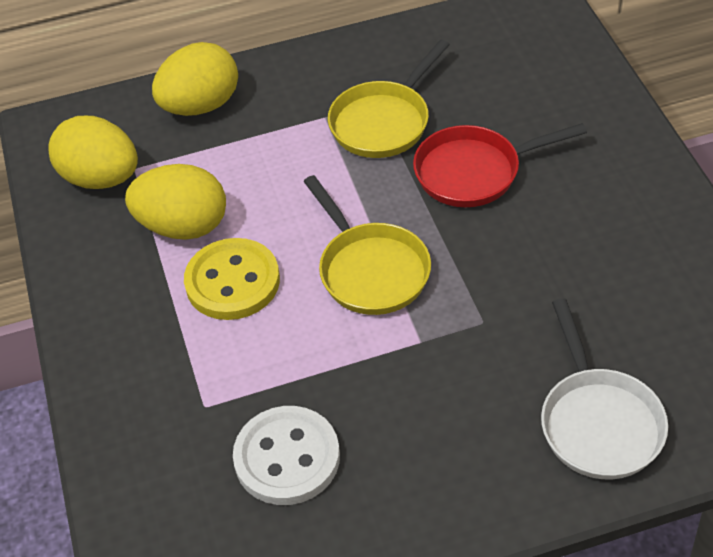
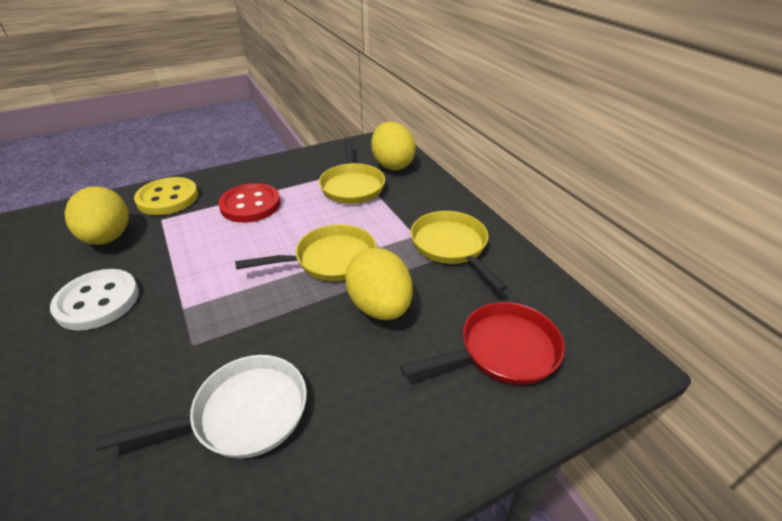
red button: 0 -> 1
yellow pan: 2 -> 3

